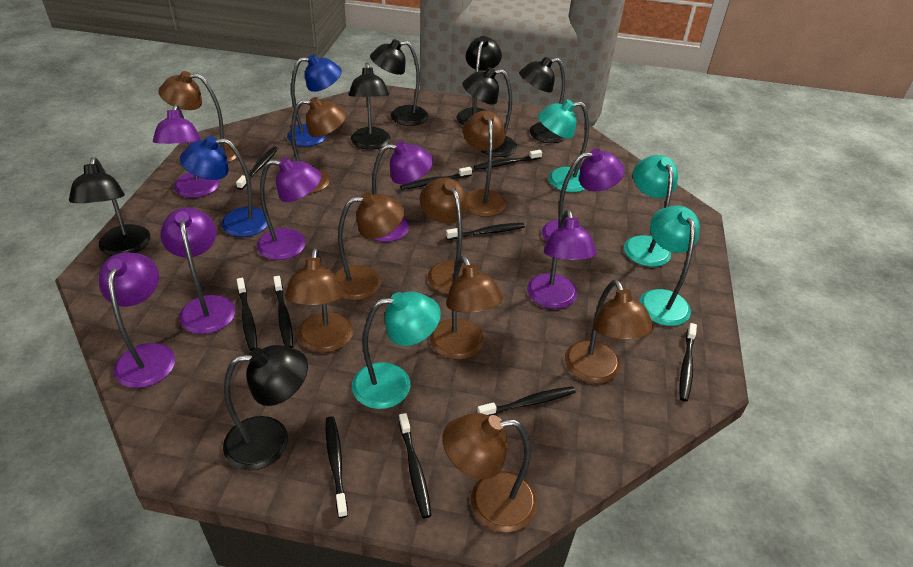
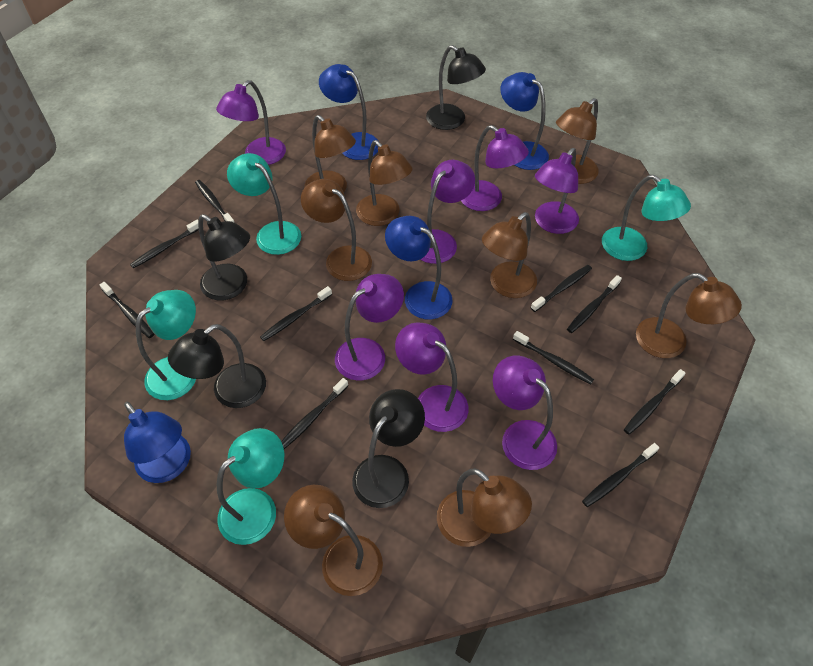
black lamp: 7 -> 4
blue lamp: 2 -> 4
brown lamp: 9 -> 8

